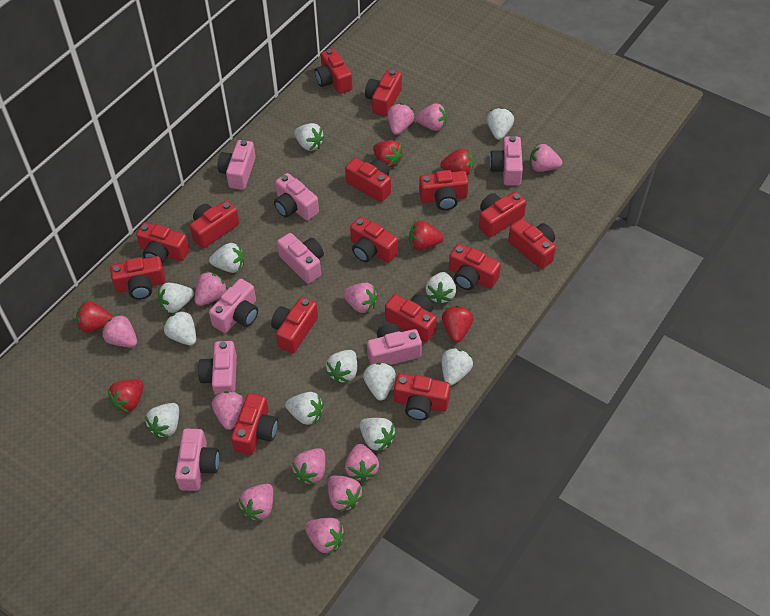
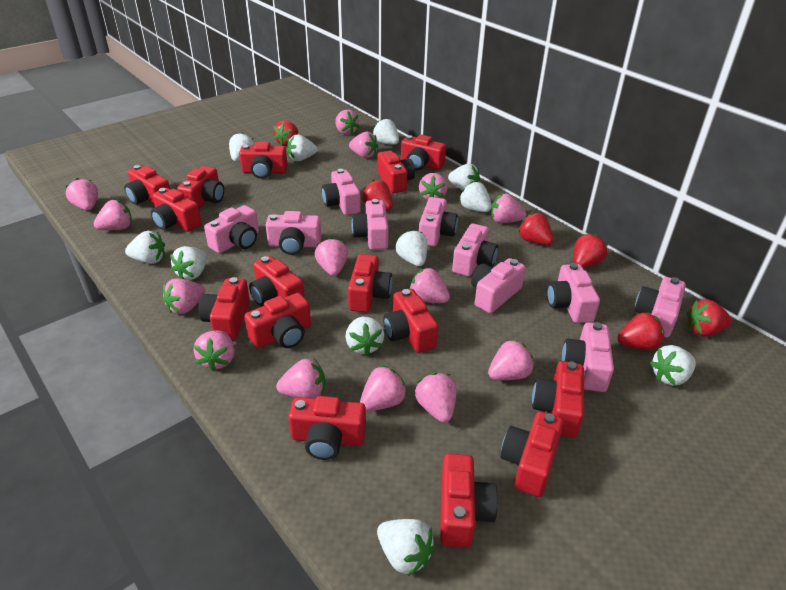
pink camera: 8 -> 10
pink strawberry: 12 -> 14
white strawberry: 12 -> 11

